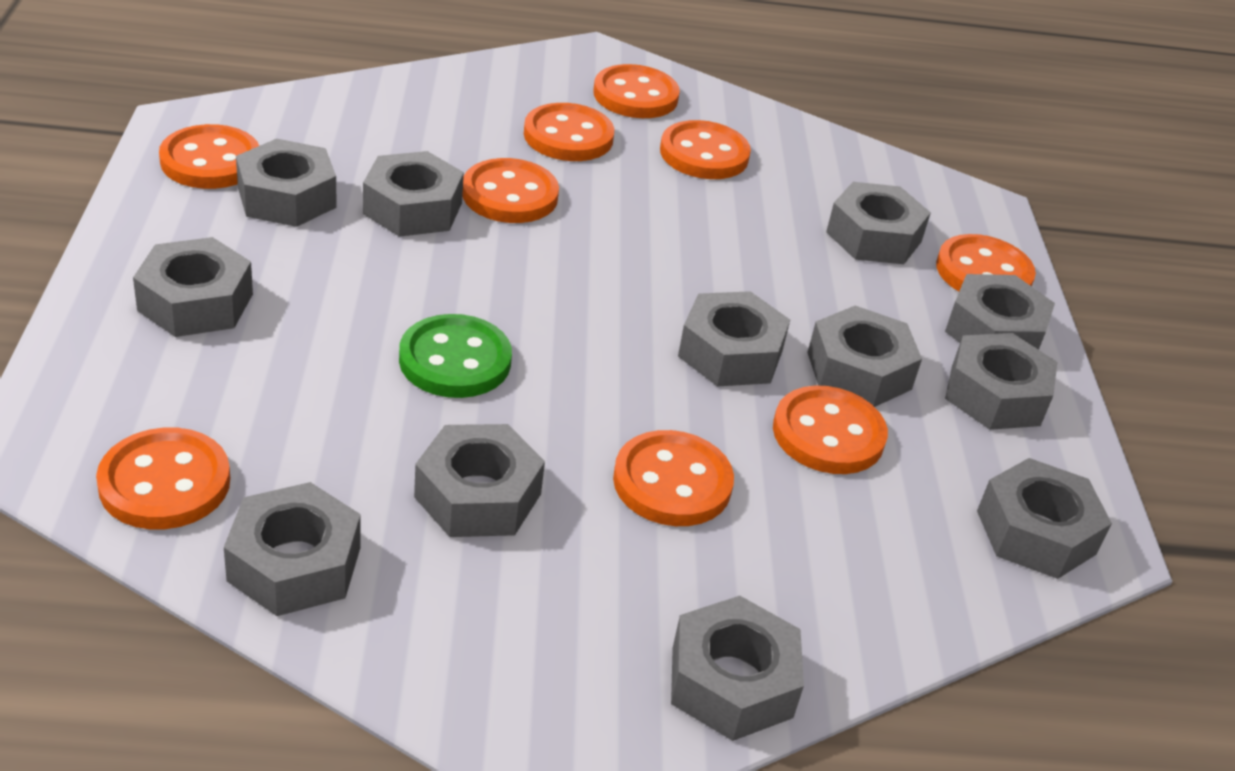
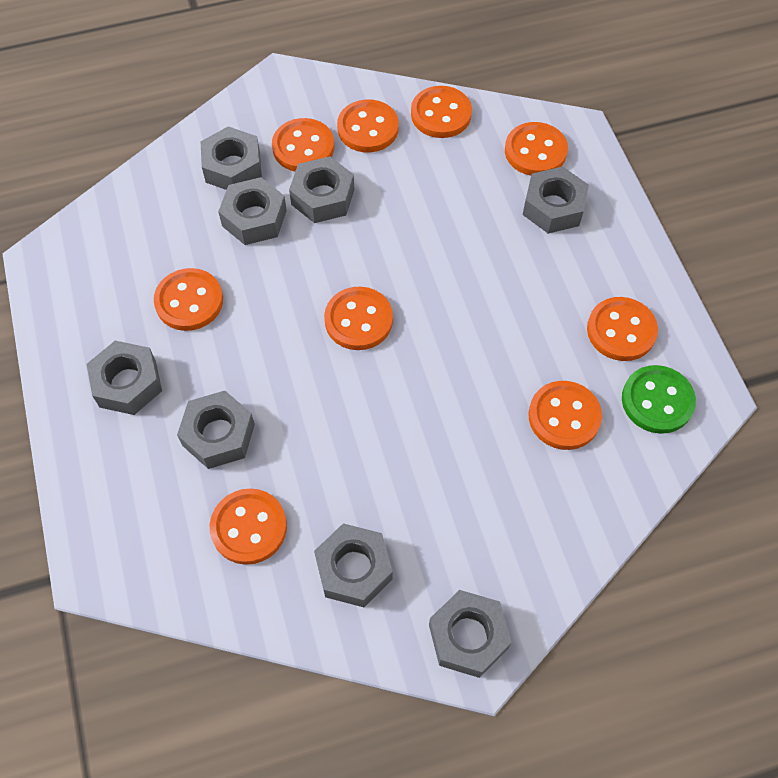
grey nut: 12 -> 8

